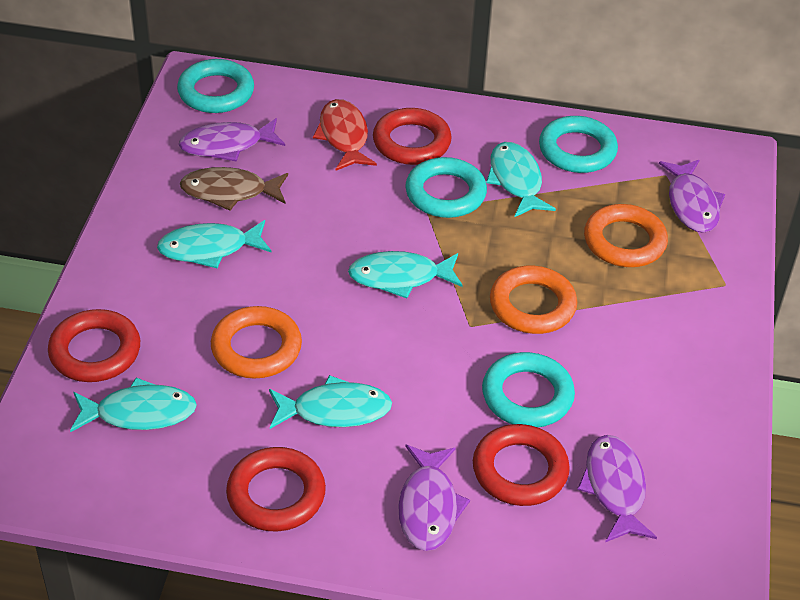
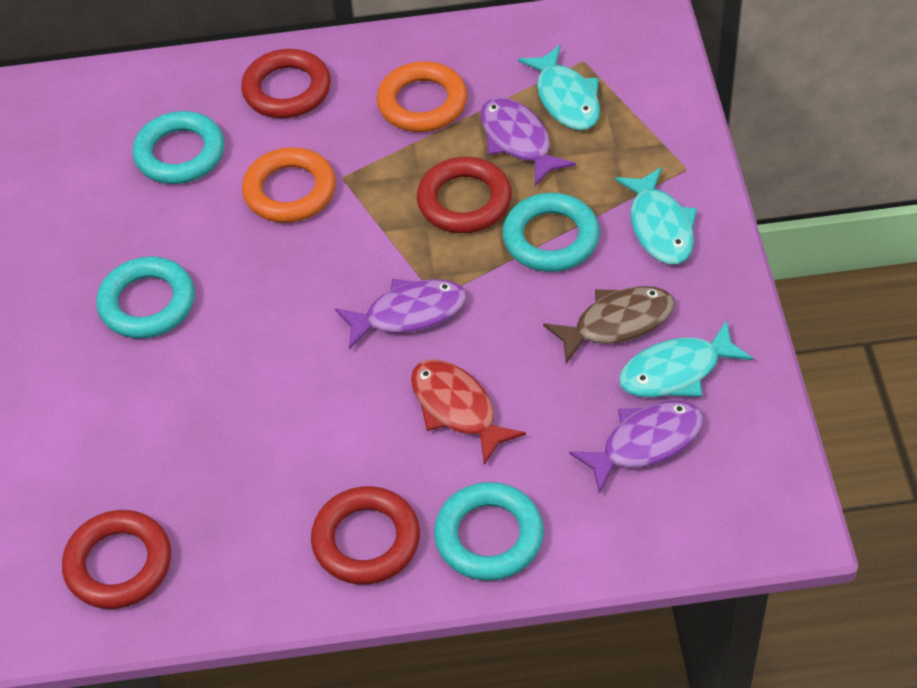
orange ring: 3 -> 2
purple fish: 4 -> 3
turquoise fish: 5 -> 3

